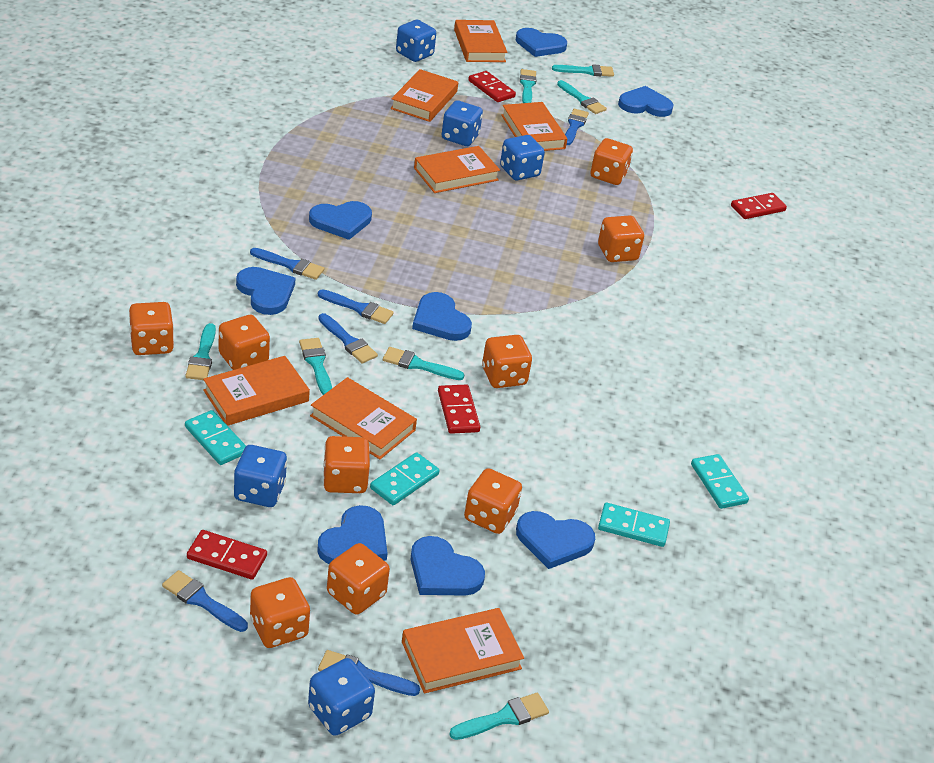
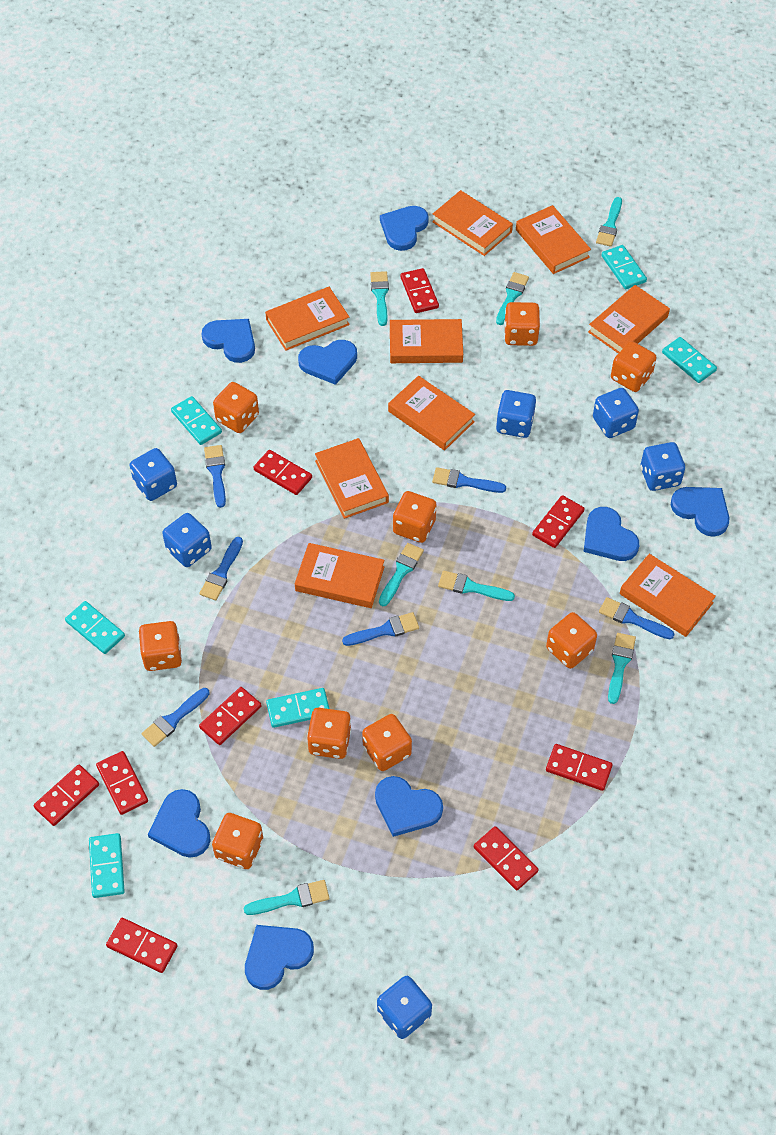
blue dice: 5 -> 6
orange book: 7 -> 9
red domino: 4 -> 9
turquoise domino: 4 -> 6

